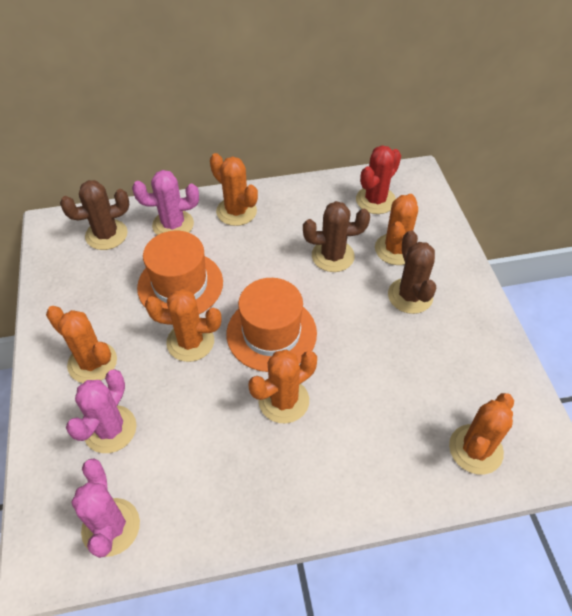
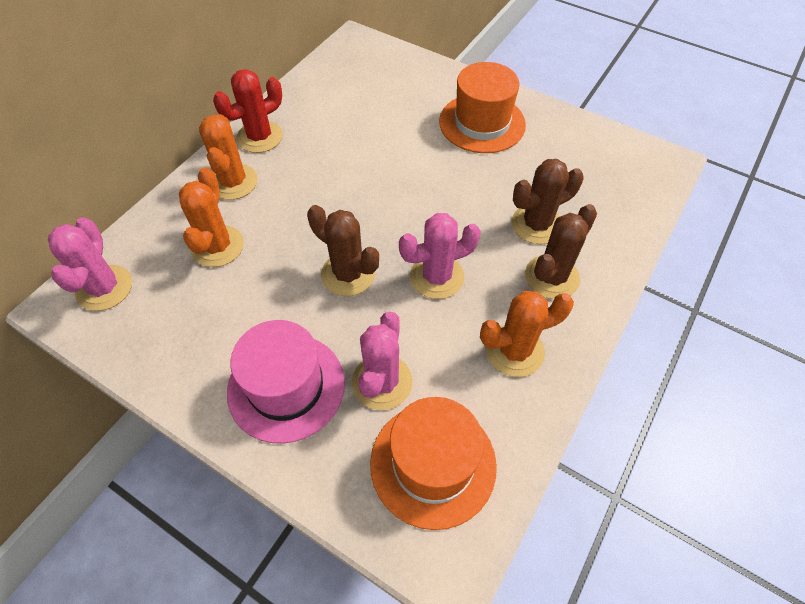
orange cactus: 6 -> 3
pink hat: 0 -> 1

